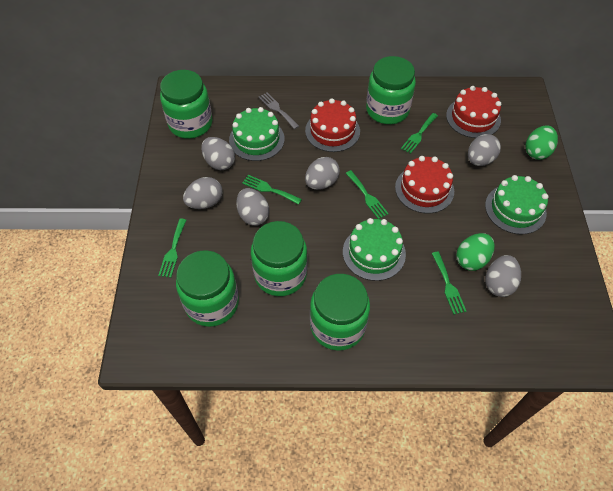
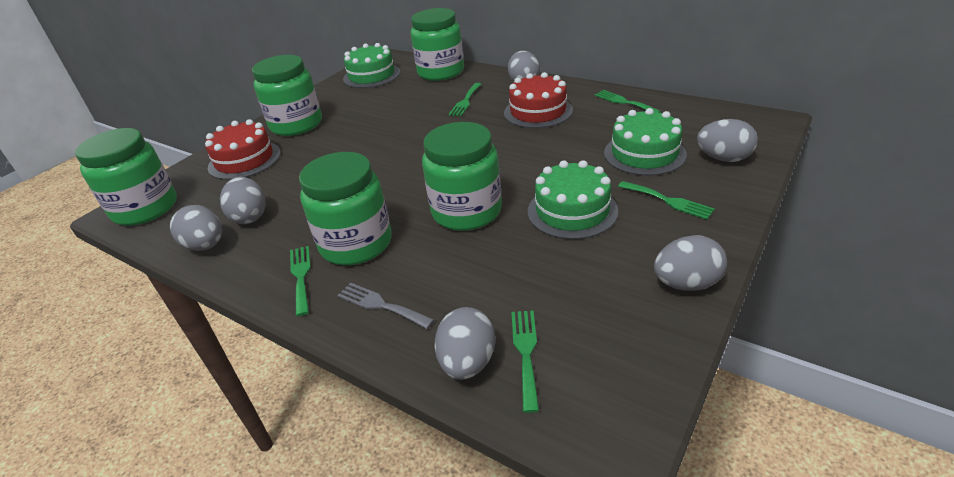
green egg: 2 -> 0
red cake: 3 -> 2

